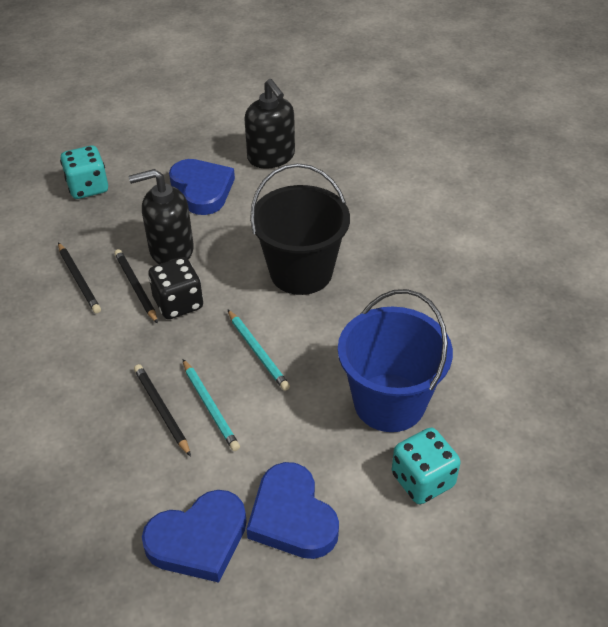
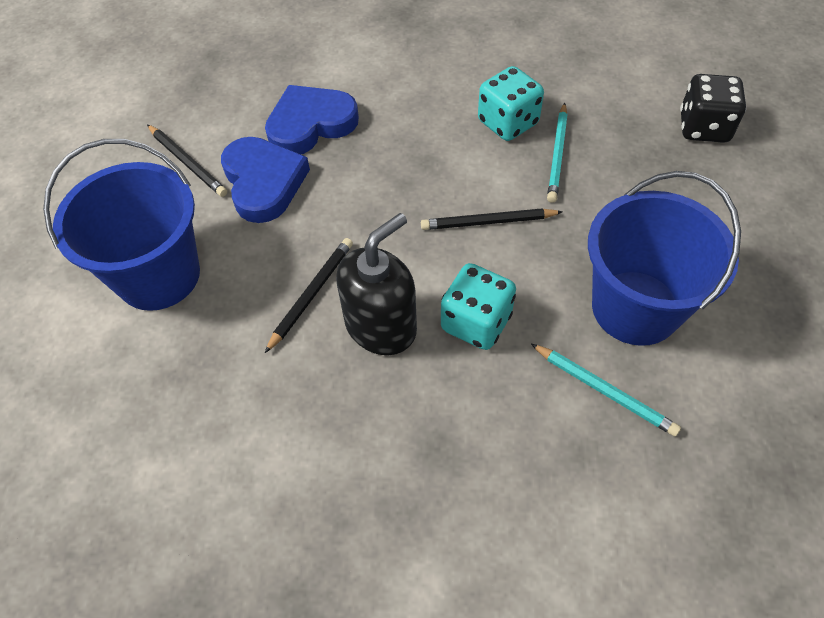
black bucket: 1 -> 0
black soap dispenser: 2 -> 1
blue bucket: 1 -> 2
blue heart: 3 -> 2

